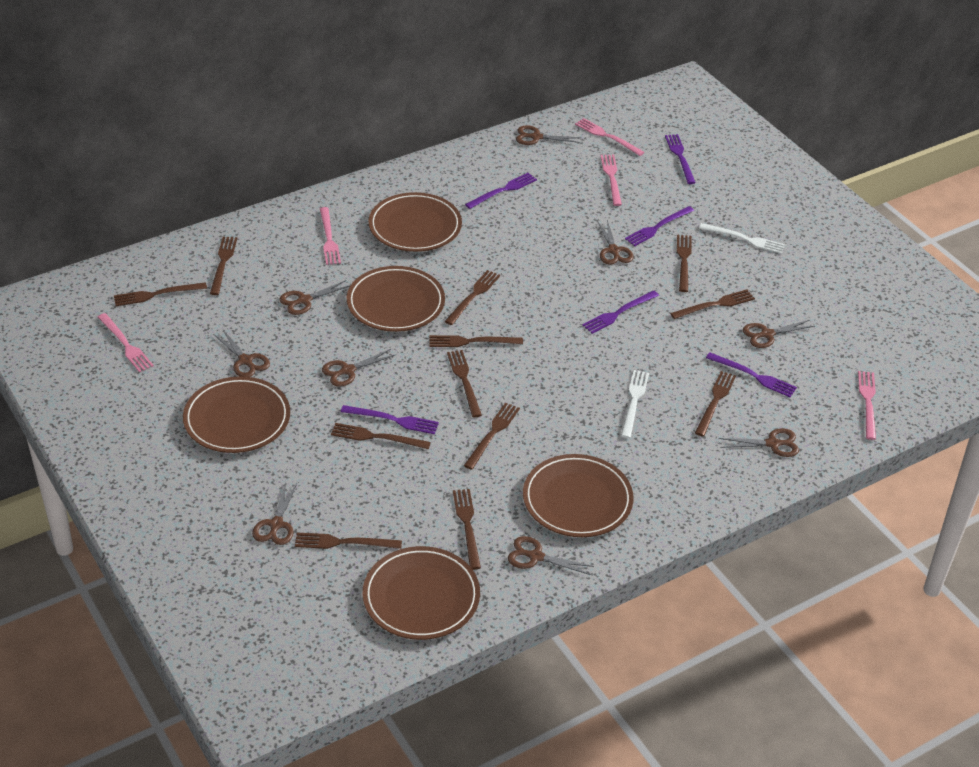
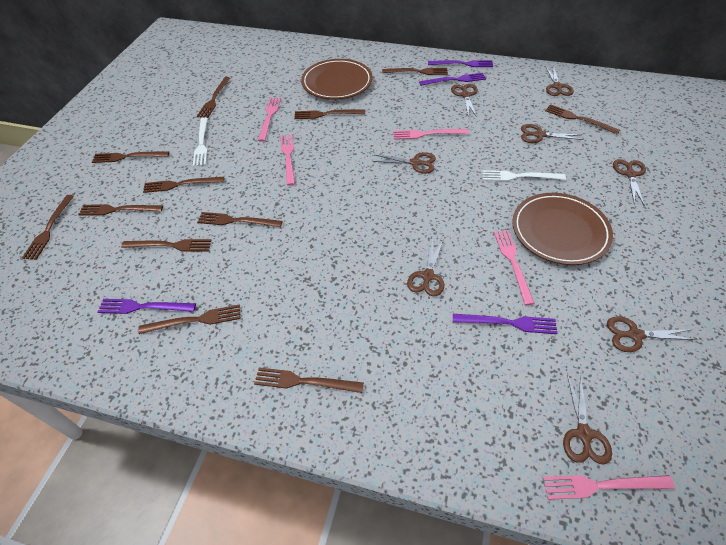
brown plate: 5 -> 2
brown scissors: 9 -> 8
purple fork: 6 -> 4

